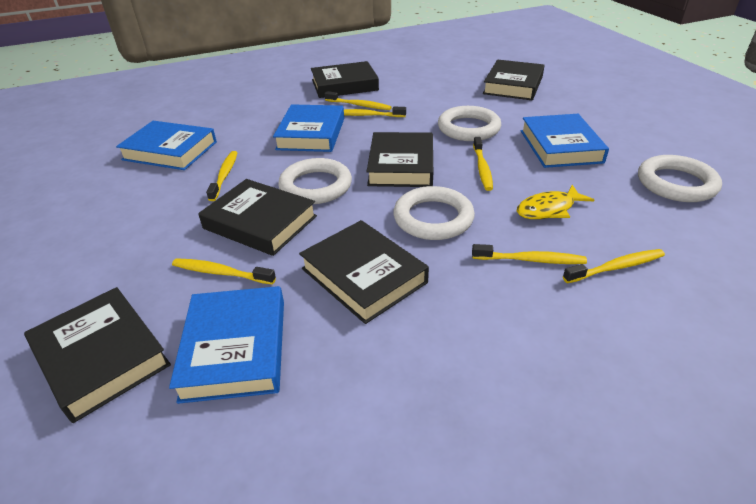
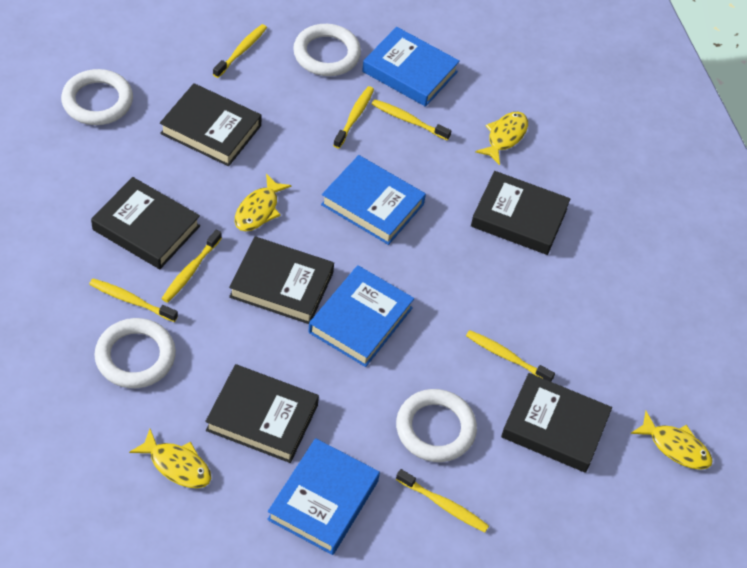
yellow fish: 1 -> 4

